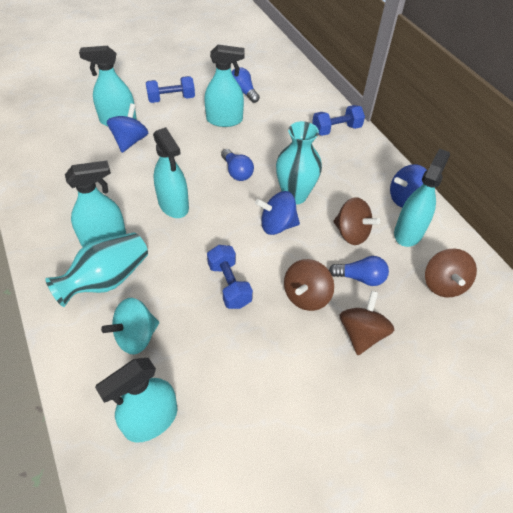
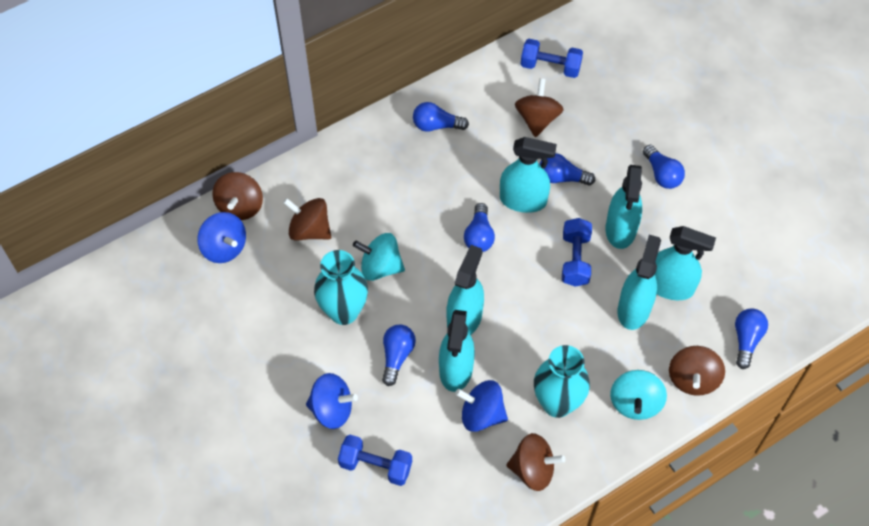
blue light bulb: 3 -> 6
brown spinning top: 4 -> 5
turquoise spinning top: 1 -> 2

